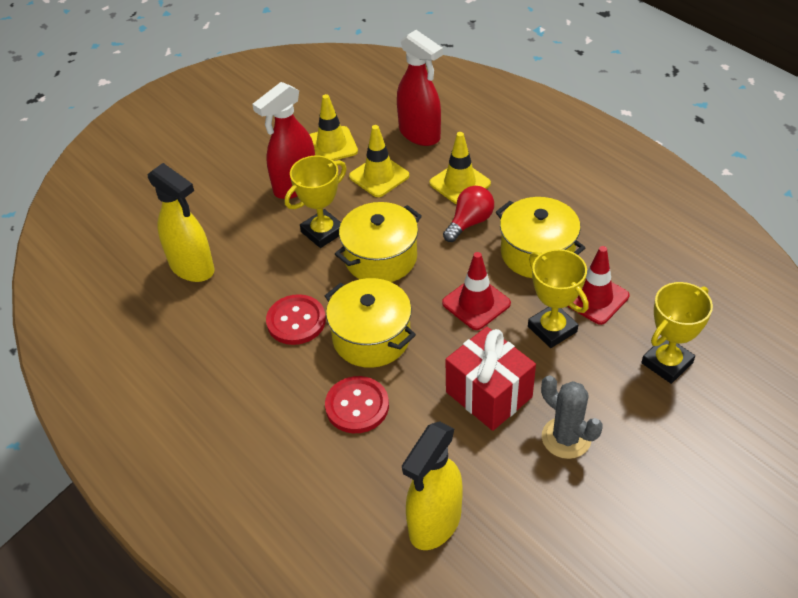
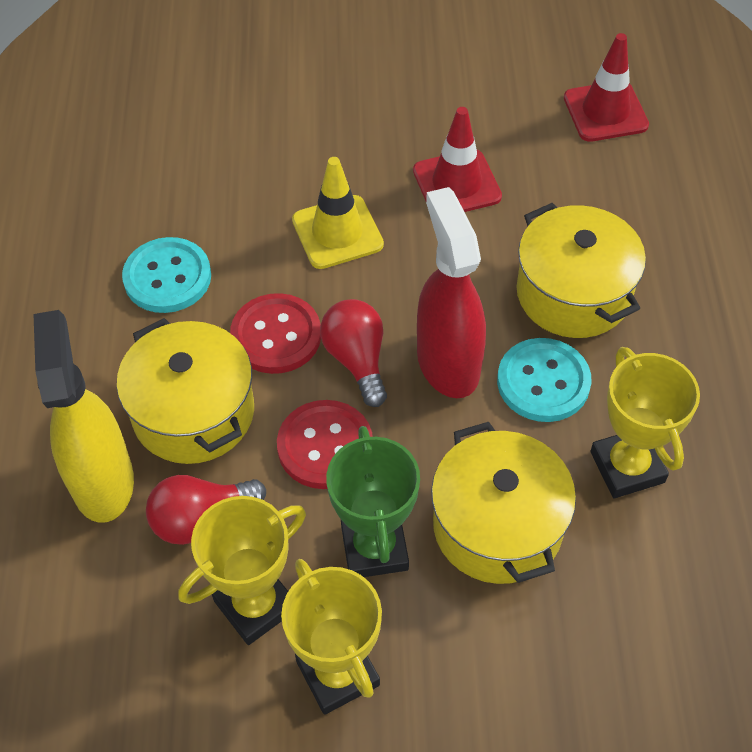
green trophy: 0 -> 1
grey cactus: 1 -> 0
red gift: 1 -> 0
red light bulb: 1 -> 2
red spray bottle: 2 -> 1
turquoise button: 0 -> 2
yellow spray bottle: 2 -> 1
yellow traffic cone: 3 -> 1

